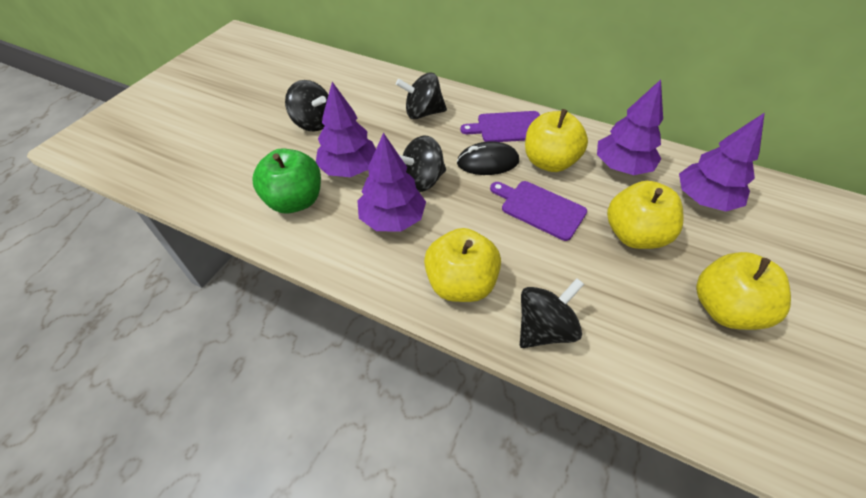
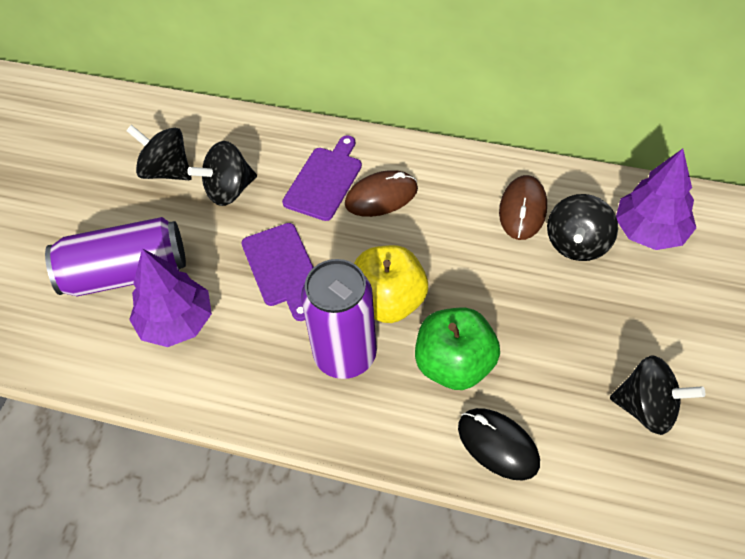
brown mouse: 0 -> 2
purple can: 0 -> 2
purple tree: 4 -> 2
yellow apple: 4 -> 1

